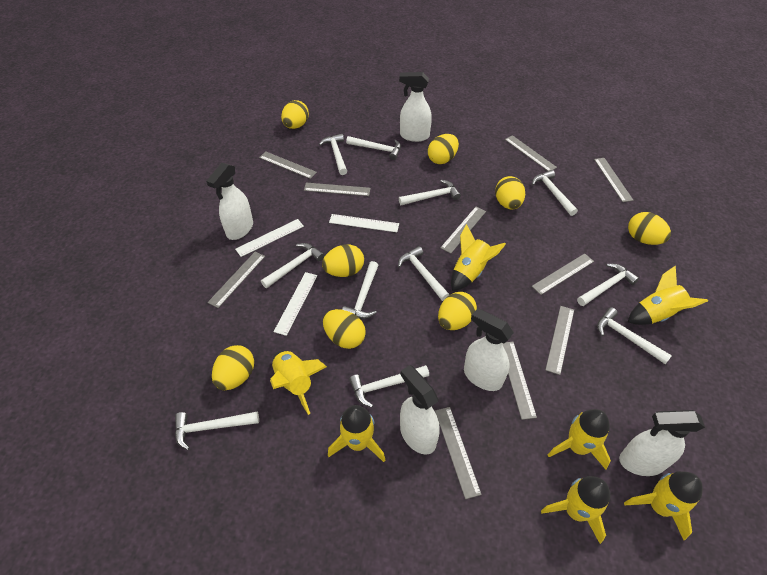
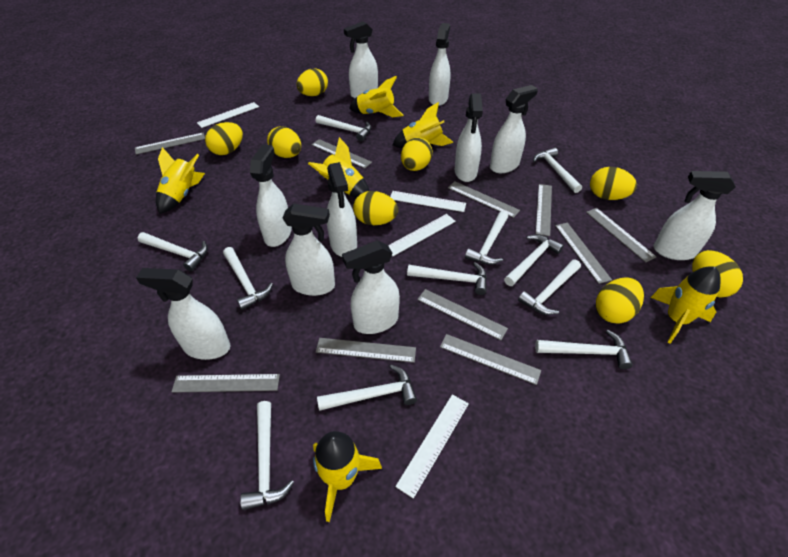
white ruler: 3 -> 4
white spray bottle: 5 -> 10
yellow rocket: 7 -> 6

